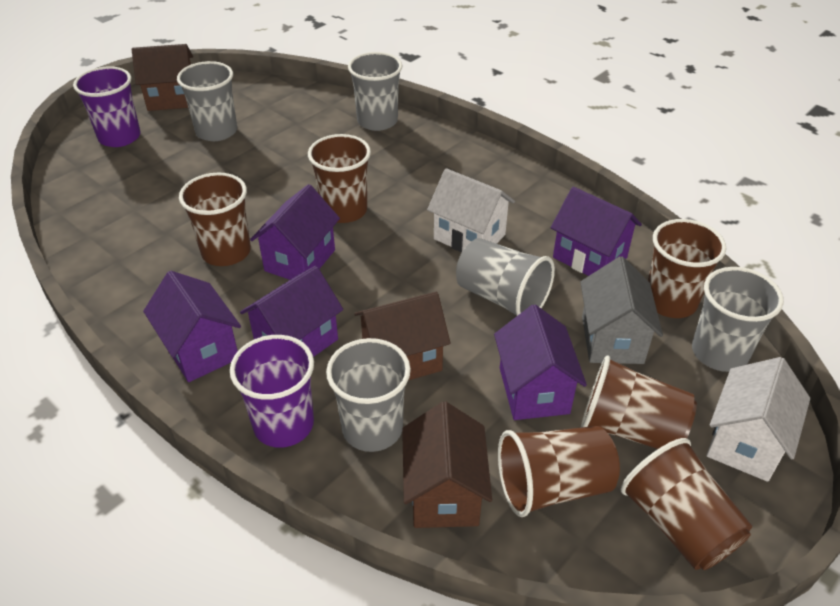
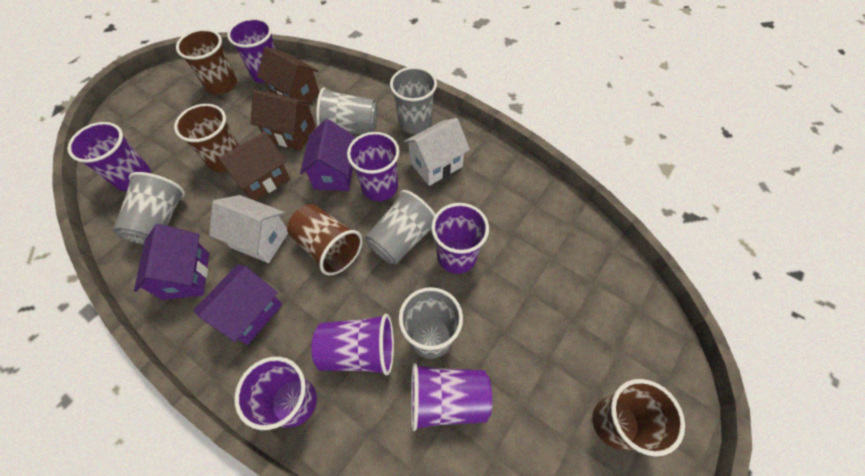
brown cup: 6 -> 4
grey house: 1 -> 0
purple cup: 2 -> 7
purple house: 5 -> 3

